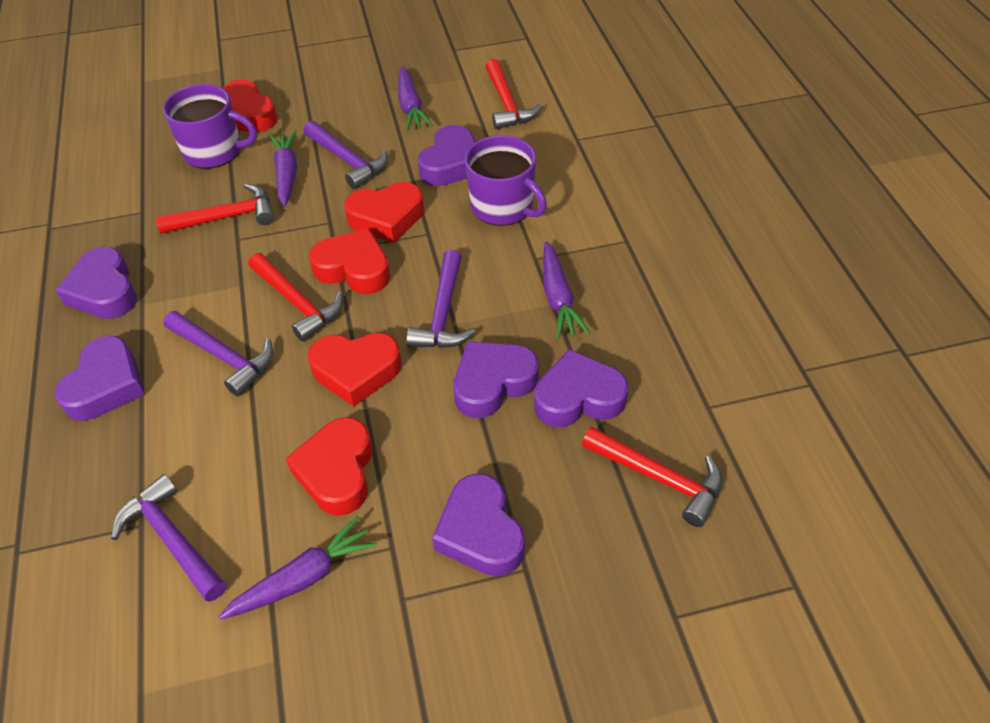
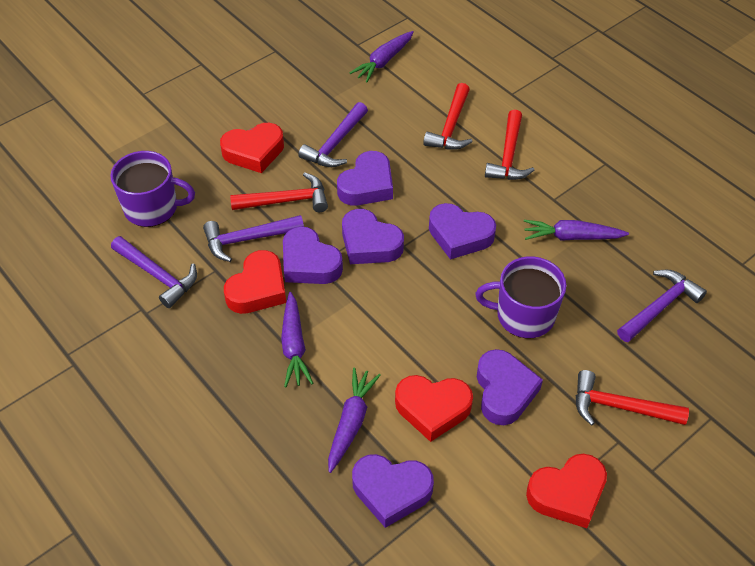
red heart: 5 -> 4

